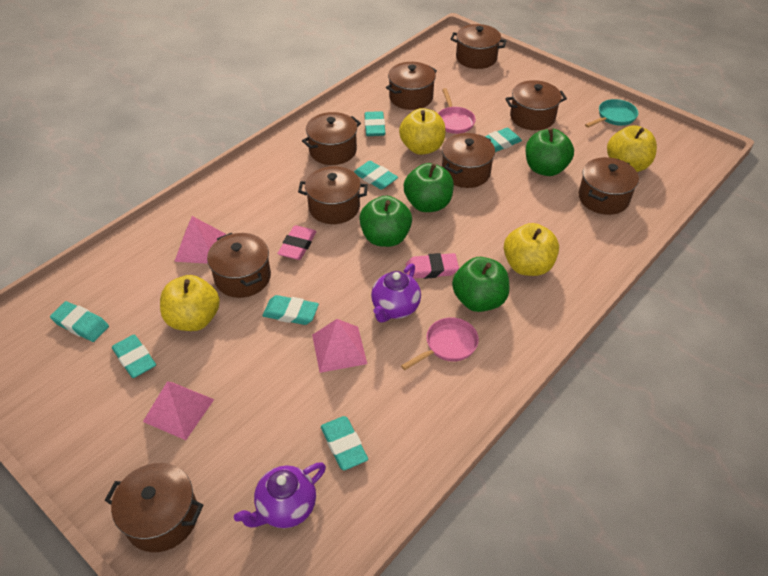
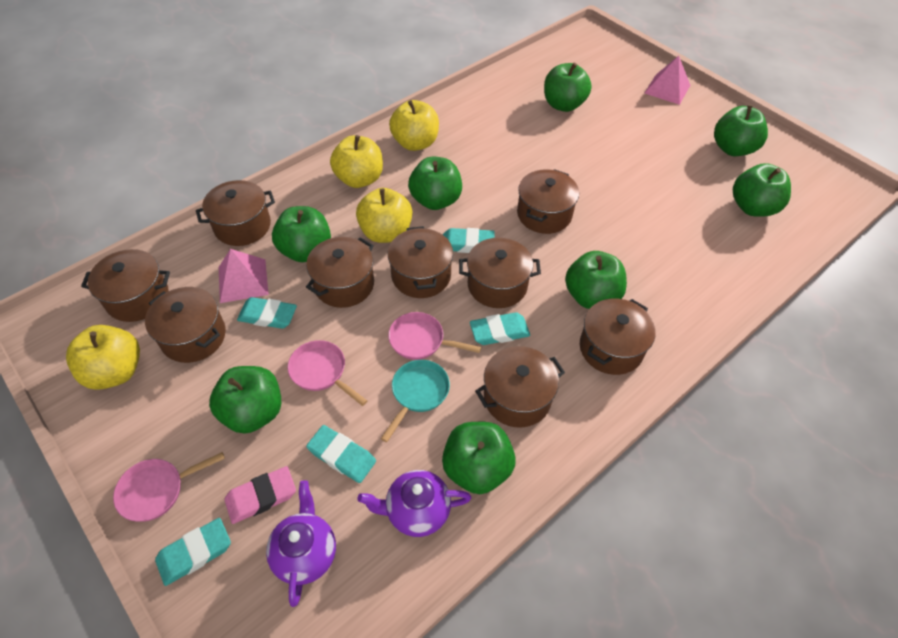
green apple: 4 -> 8
pink eraser: 2 -> 1
pink pan: 2 -> 3
pink pyramid: 3 -> 2
turquoise eraser: 7 -> 5

